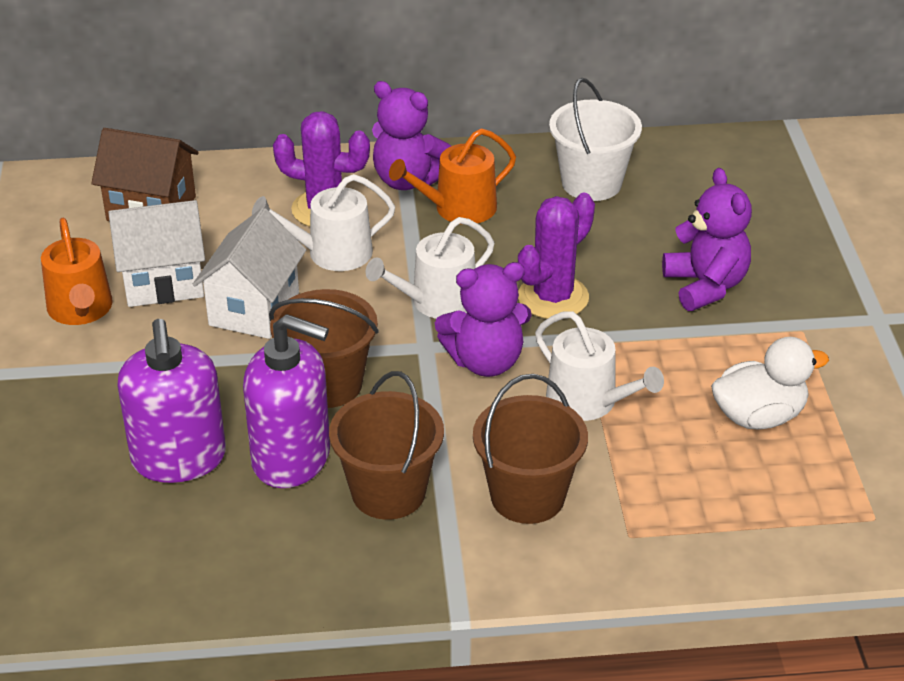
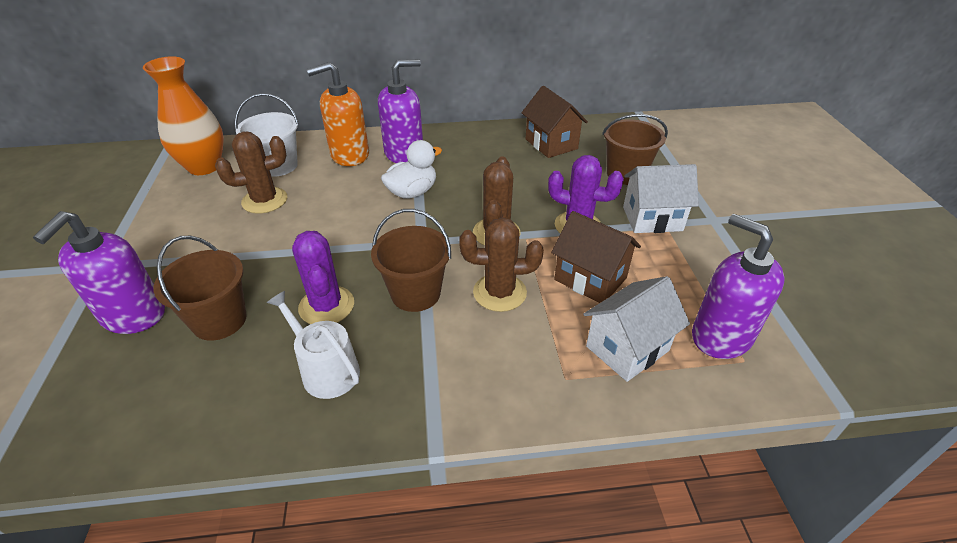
brown cactus: 0 -> 3
brown house: 1 -> 2
orange soap dispenser: 0 -> 1
orange vase: 0 -> 1
orange watering can: 2 -> 0
purple soap dispenser: 2 -> 3
purple teddy bear: 3 -> 0
white watering can: 3 -> 1

